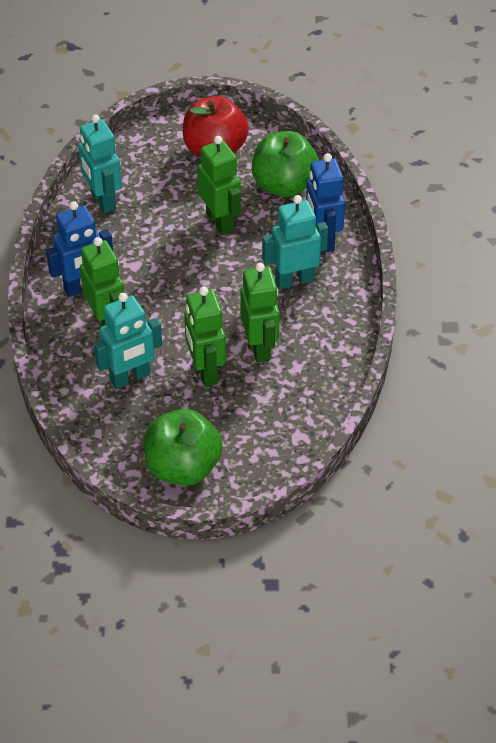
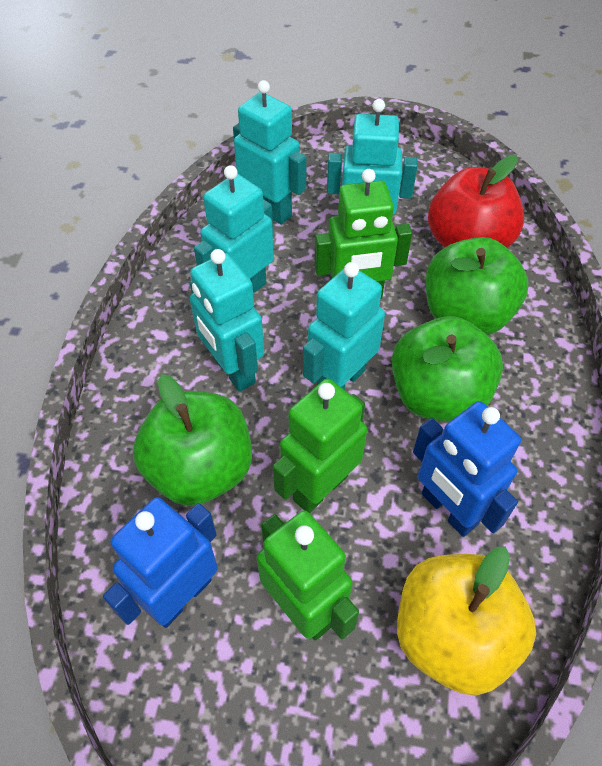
green apple: 2 -> 3
green robot: 4 -> 3
turquoise robot: 3 -> 5
yellow apple: 0 -> 1

